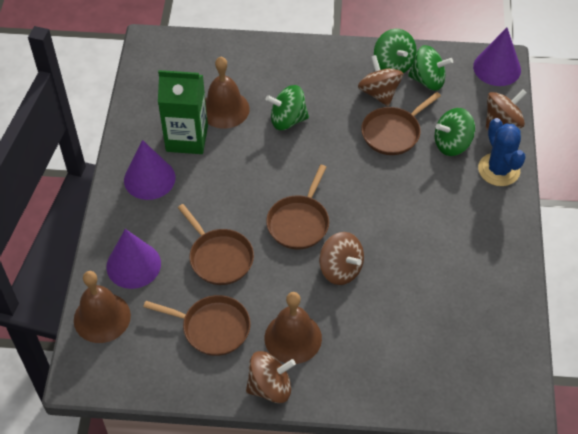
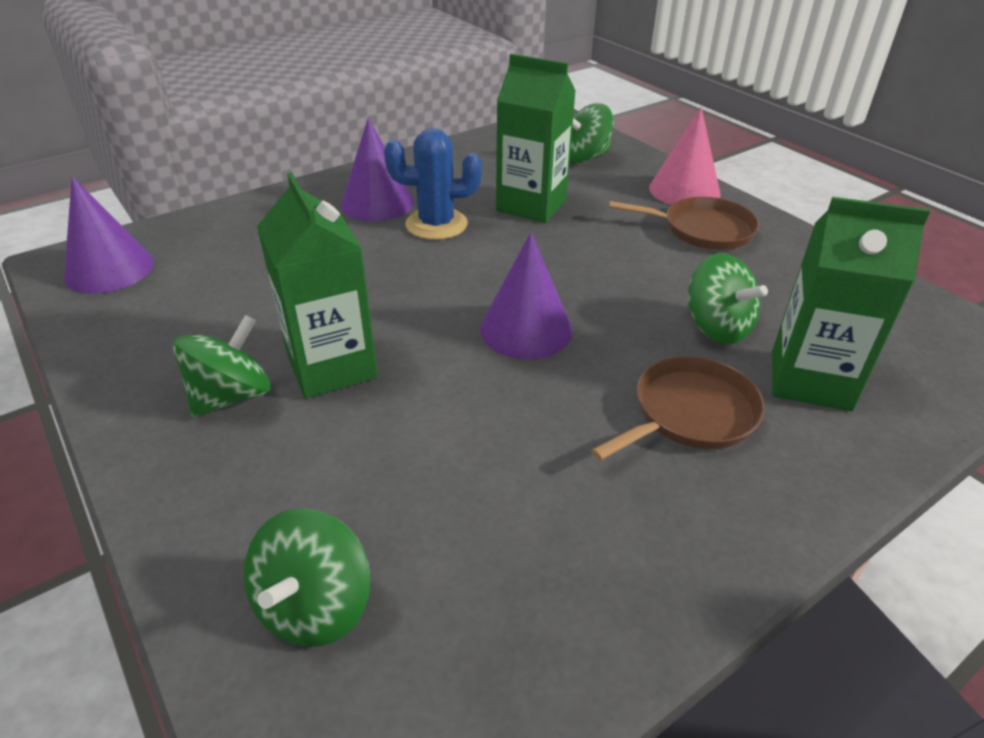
brown bell: 3 -> 0
brown pan: 4 -> 2
brown spinning top: 4 -> 0
green carton: 1 -> 3
pink cone: 0 -> 1

